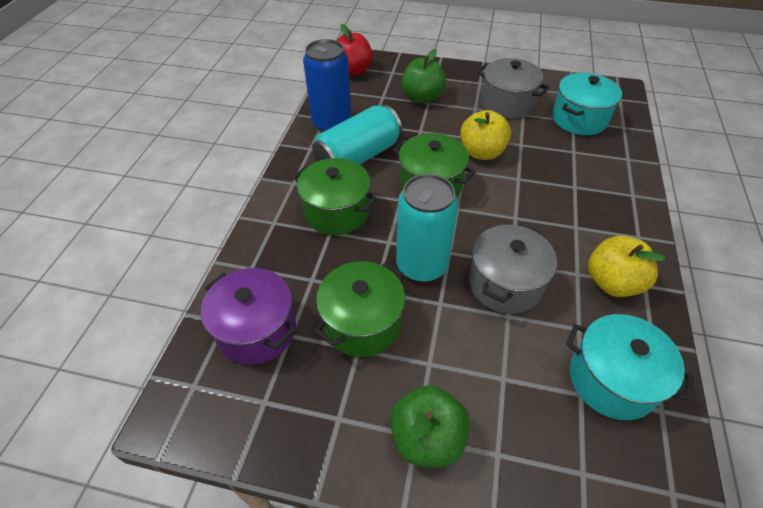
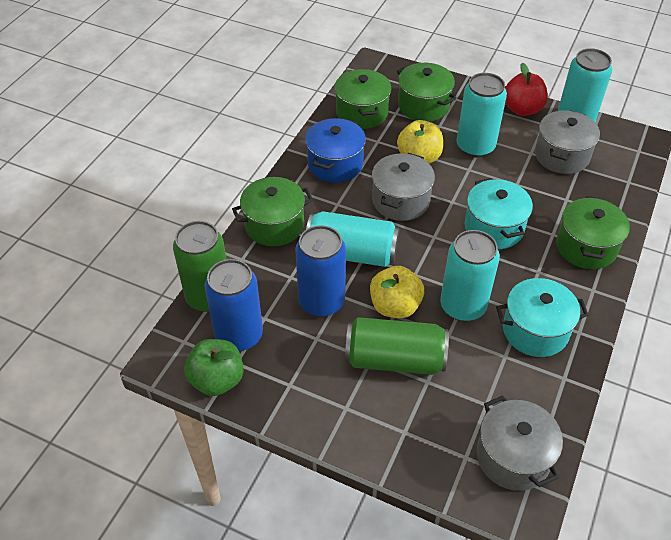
blue can: 1 -> 2
blue pot: 0 -> 1
green apple: 2 -> 1
green can: 0 -> 2
green pot: 3 -> 4
grey pot: 2 -> 3
purple pot: 1 -> 0
turquoise can: 2 -> 4

